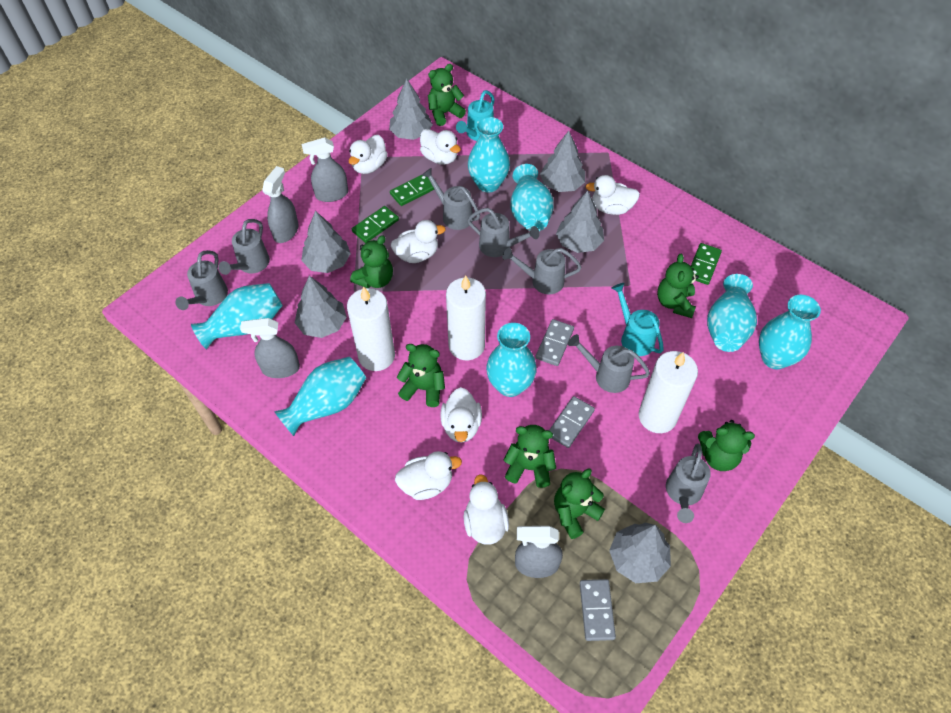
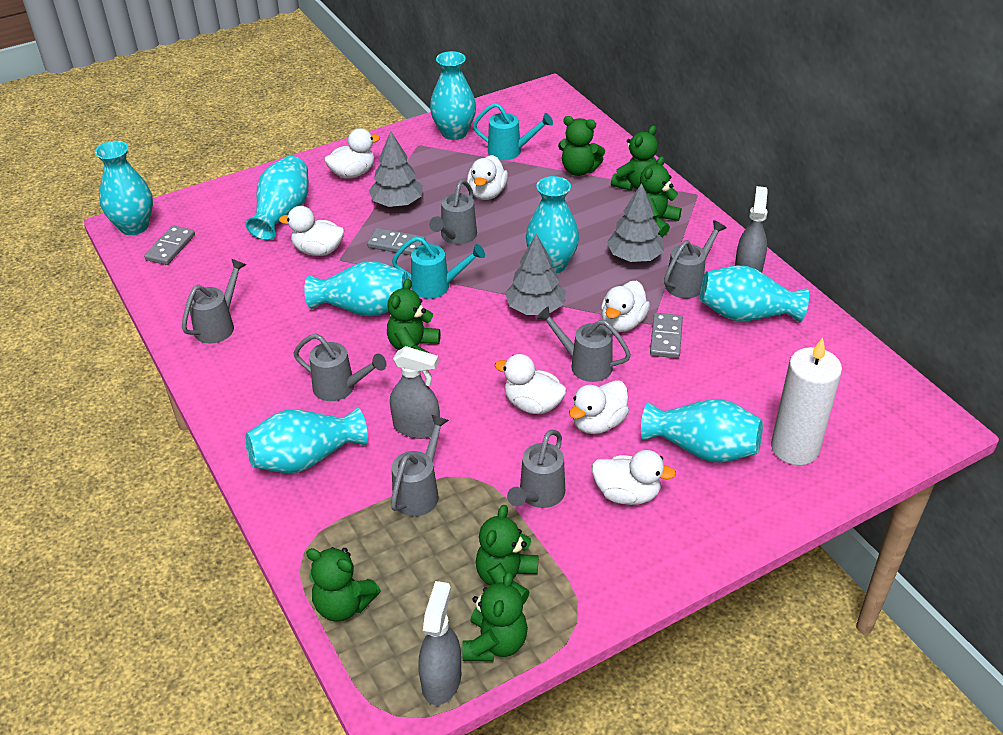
green domino: 3 -> 0
grey spray bottle: 4 -> 3
grey tree: 6 -> 3
turquoise vase: 7 -> 8
white candle: 3 -> 1

